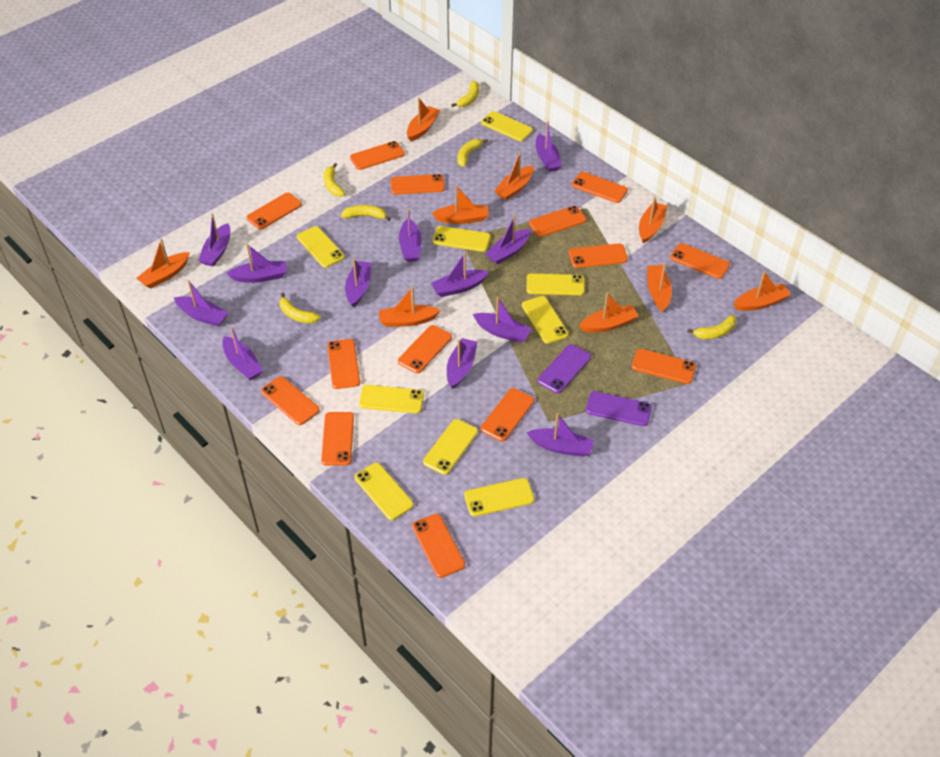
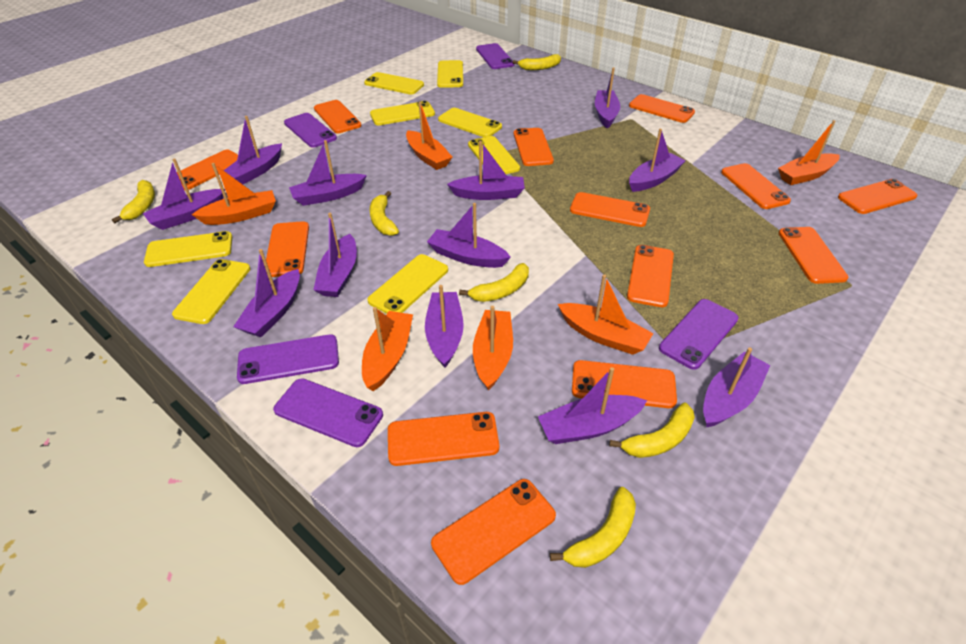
orange boat: 9 -> 6
orange phone: 14 -> 13
purple phone: 2 -> 5
yellow phone: 9 -> 8

